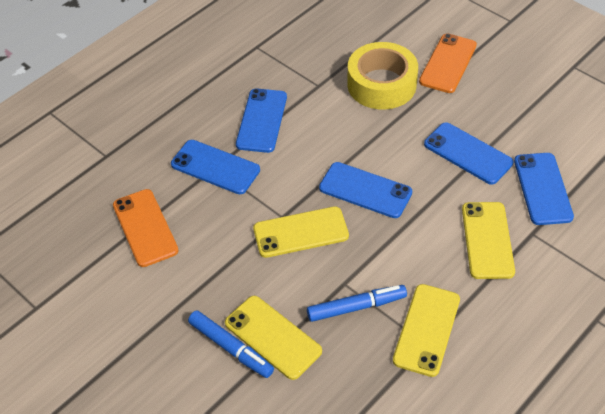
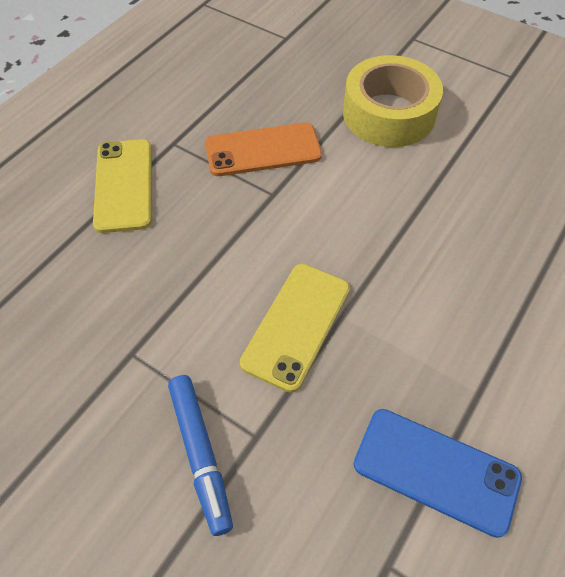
blue marker: 2 -> 1
blue phone: 5 -> 1
orange phone: 2 -> 1
yellow phone: 4 -> 2

